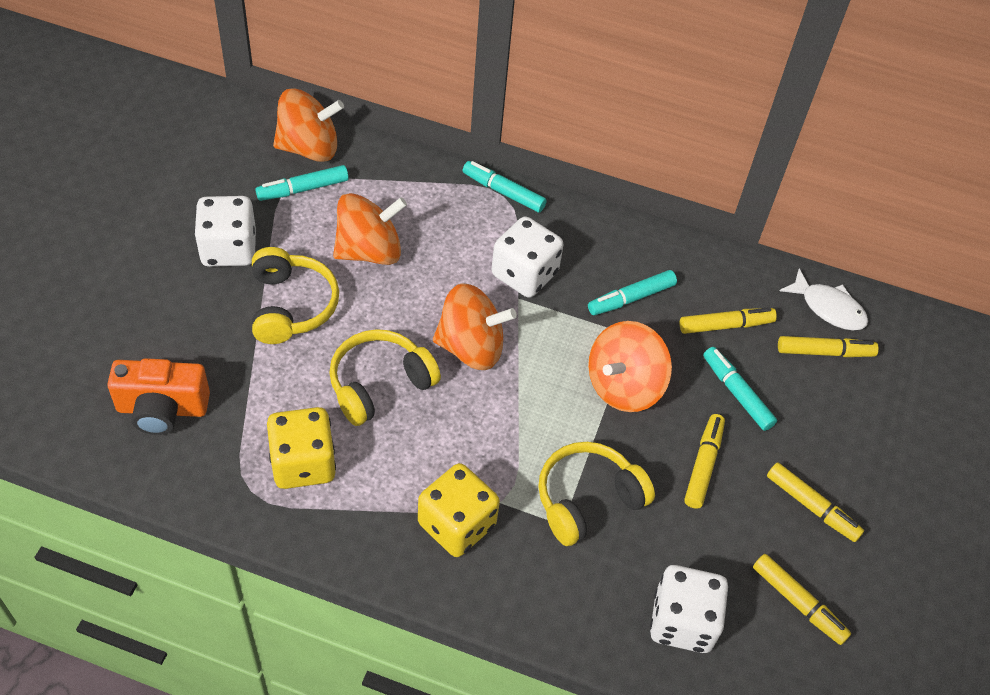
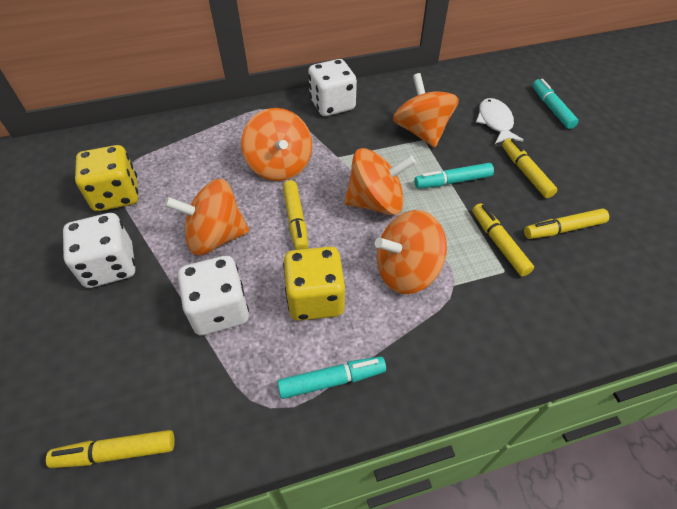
orange camera: 1 -> 0
orange spinning top: 4 -> 5
turquoise marker: 4 -> 3
yellow headphones: 3 -> 0

